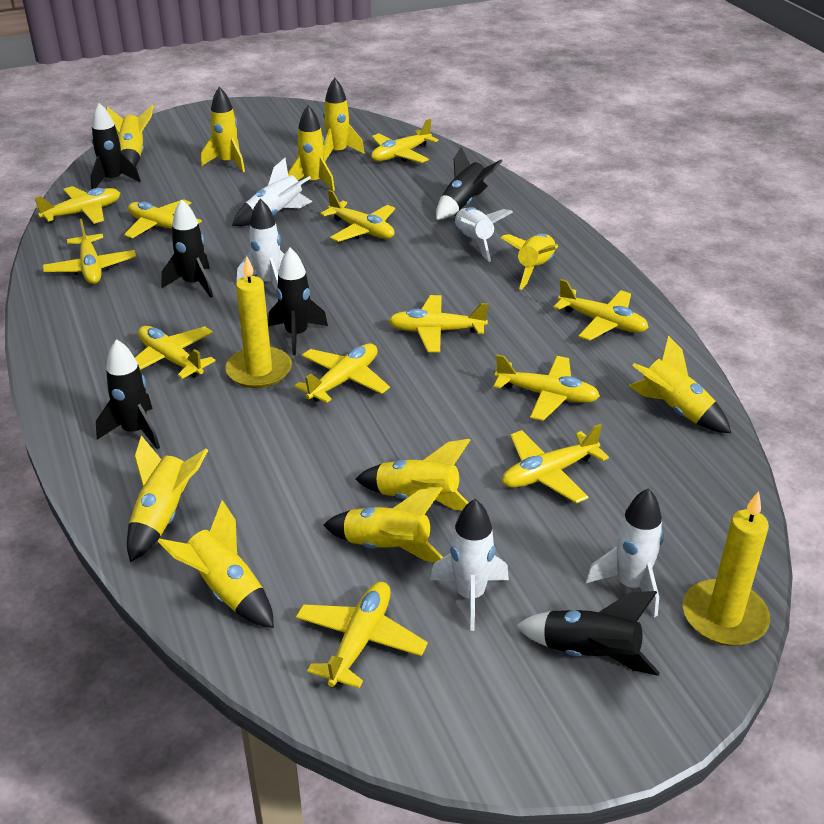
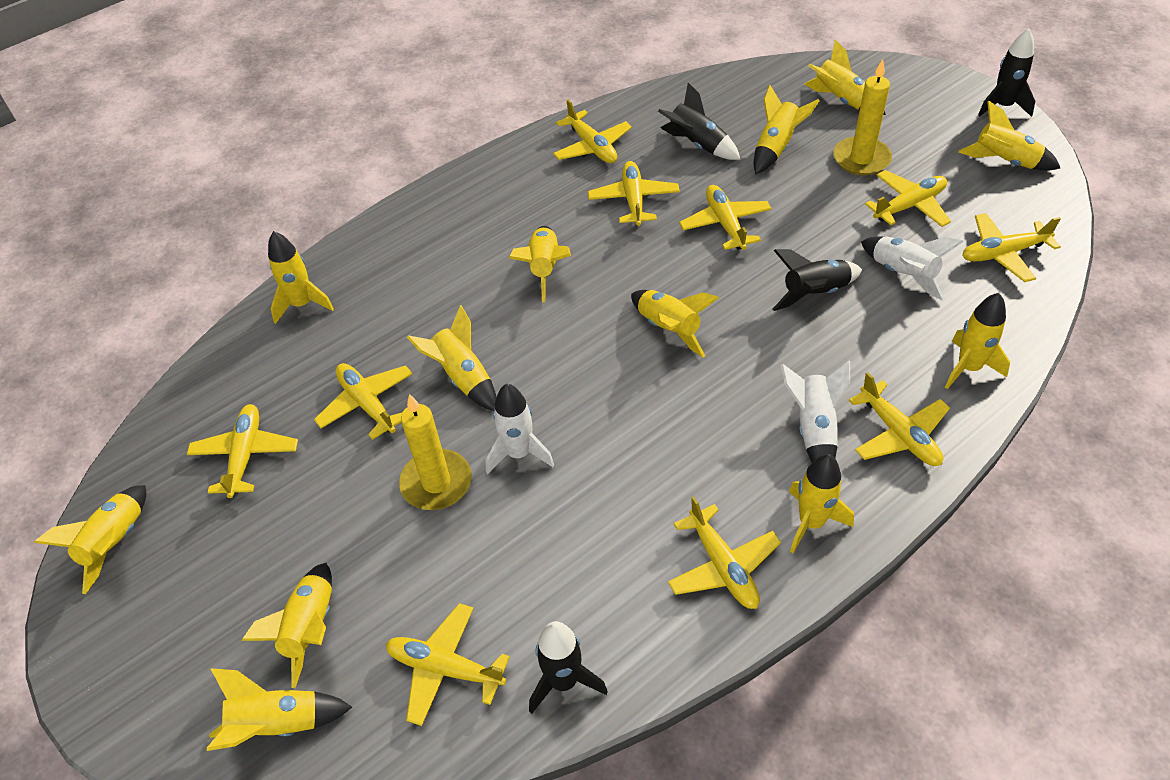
black rocket: 6 -> 4
white rocket: 5 -> 3
yellow plane: 12 -> 10
yellow rocket: 10 -> 12

